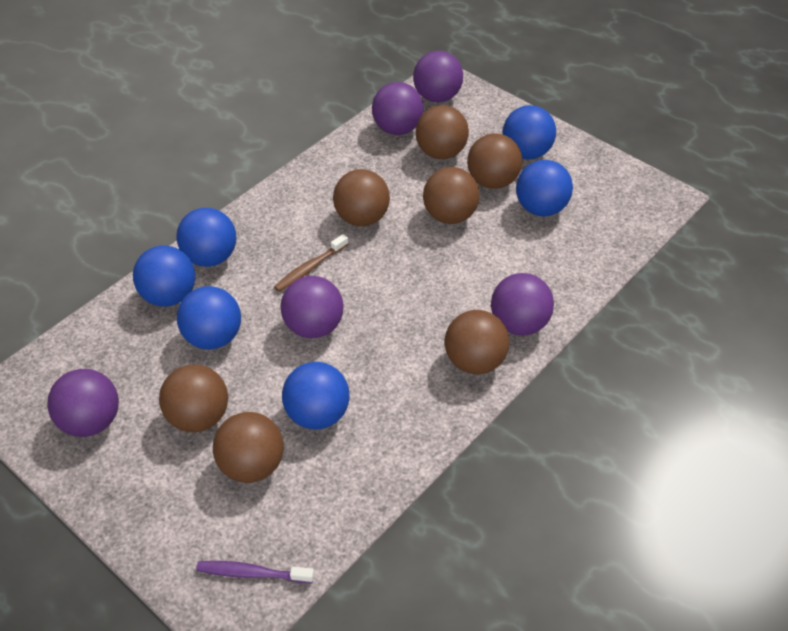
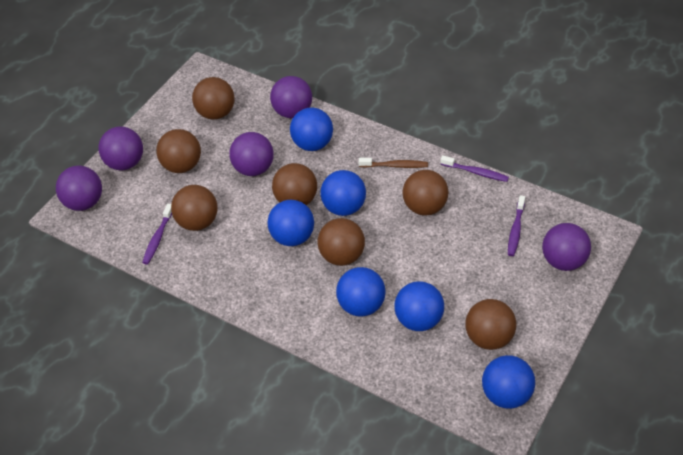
purple toothbrush: 1 -> 3

